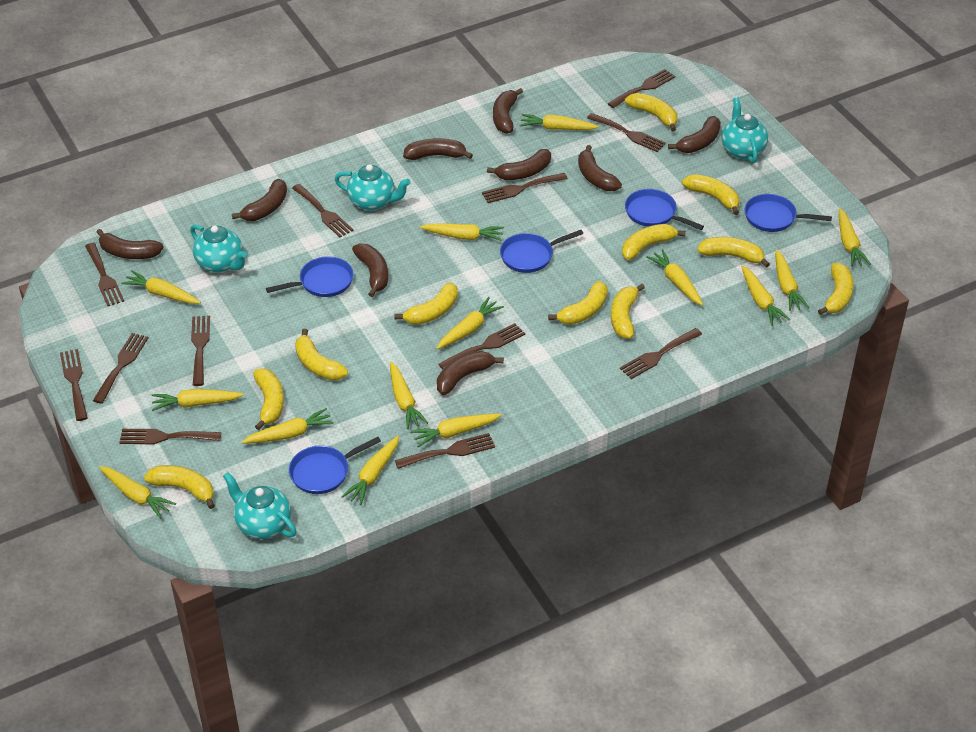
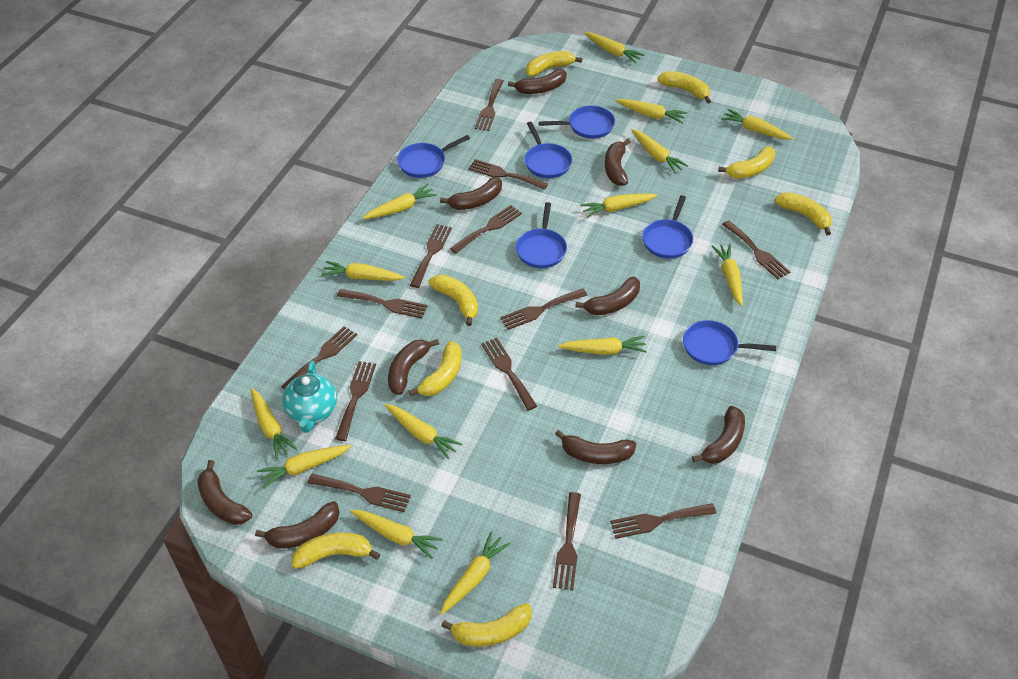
blue pan: 5 -> 6
brown fork: 12 -> 13
turquoise teapot: 4 -> 1
yellow banana: 11 -> 8

